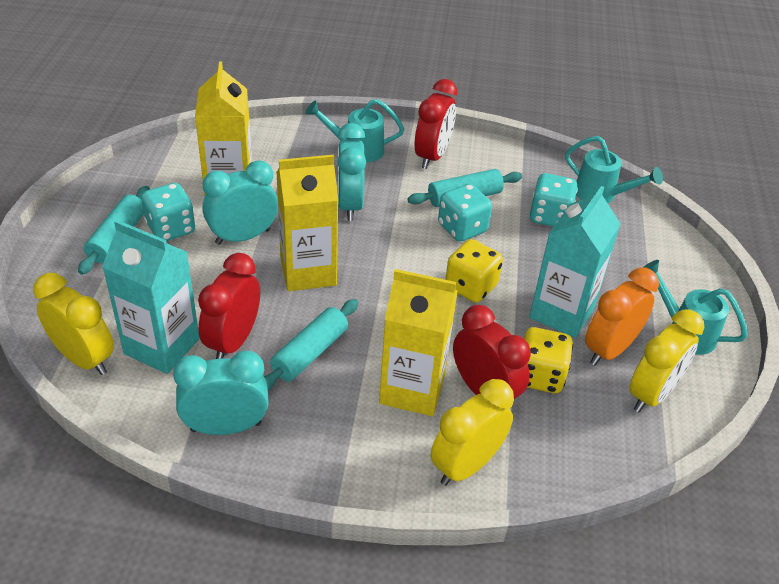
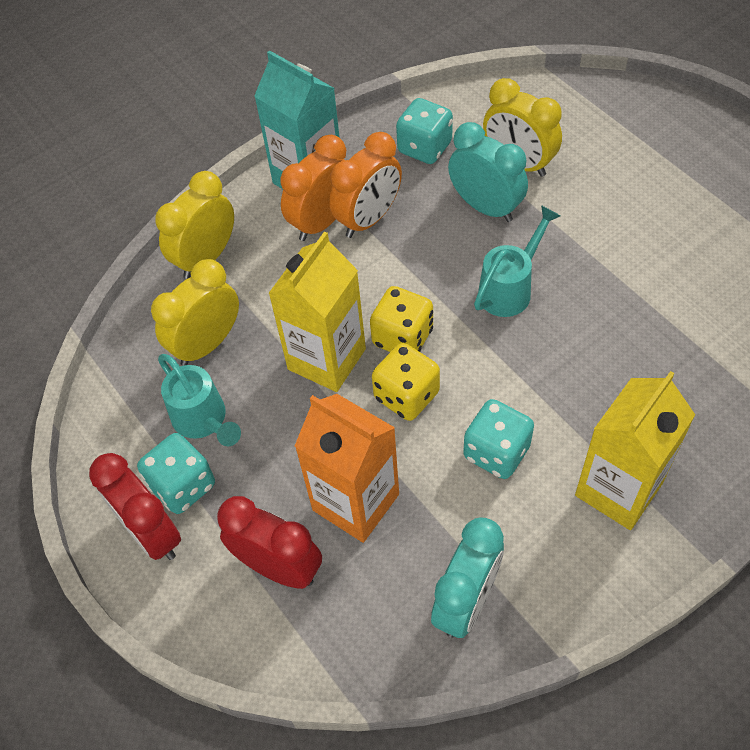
orange carton: 0 -> 1
orange clock: 1 -> 2
red clock: 3 -> 2
turquoise carton: 2 -> 1
turquoise clock: 3 -> 2
turquoise rolling pin: 3 -> 0
turquoise watering can: 3 -> 2
yellow carton: 3 -> 2

